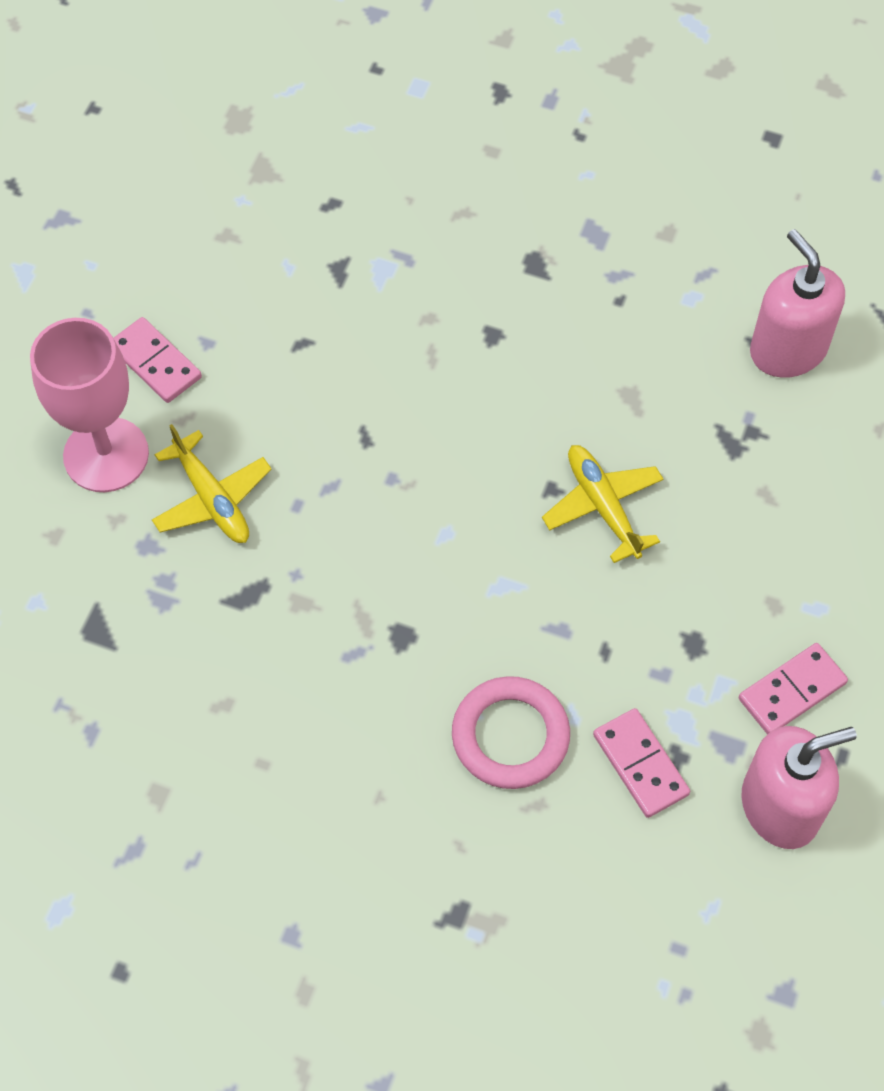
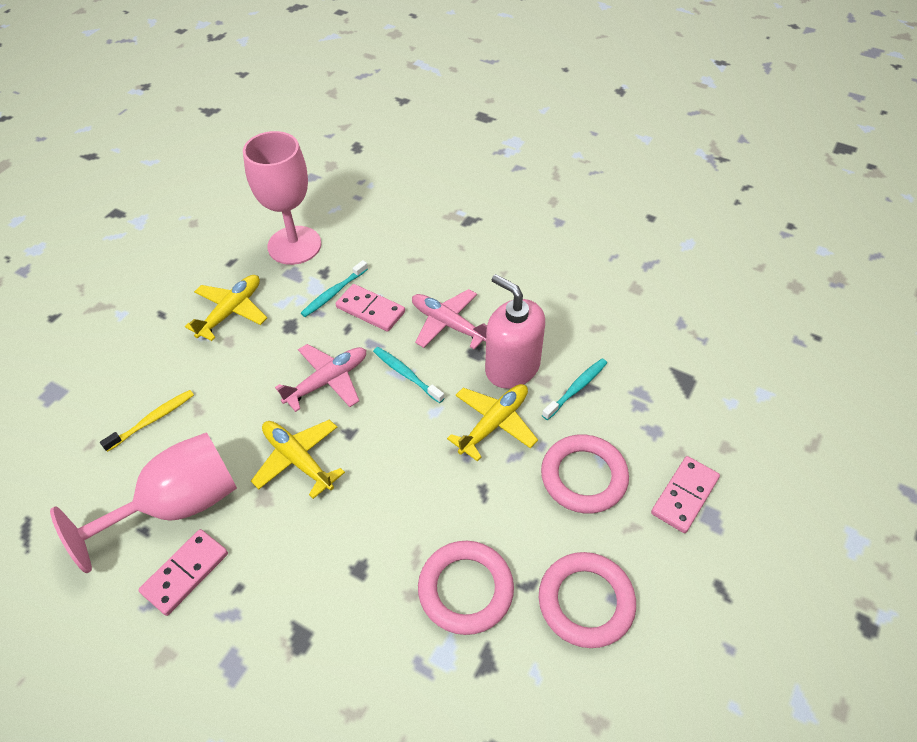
pink goblet: 1 -> 2
pink plane: 0 -> 2
pink ring: 1 -> 3
pink soap dispenser: 2 -> 1
turquoise toothbrush: 0 -> 3
yellow plane: 2 -> 3
yellow toothbrush: 0 -> 1

